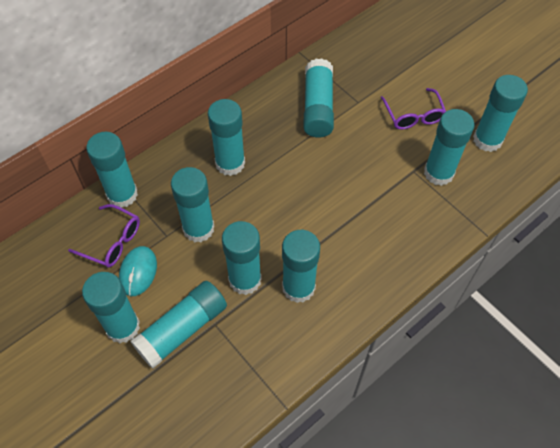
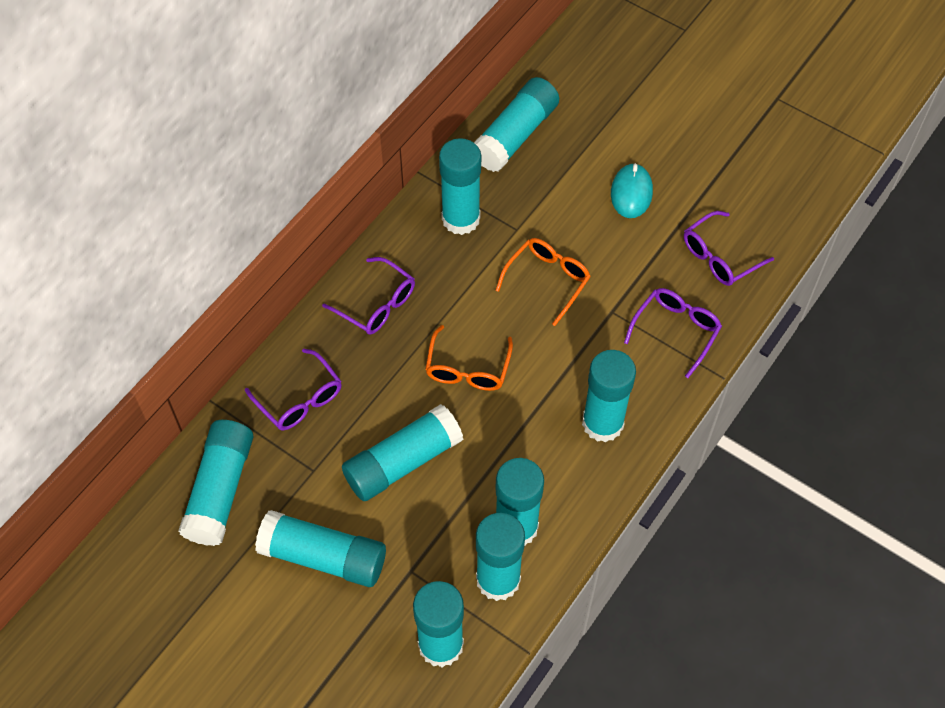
orange glasses: 0 -> 2
purple glasses: 2 -> 4
turquoise glue stick: 10 -> 9

